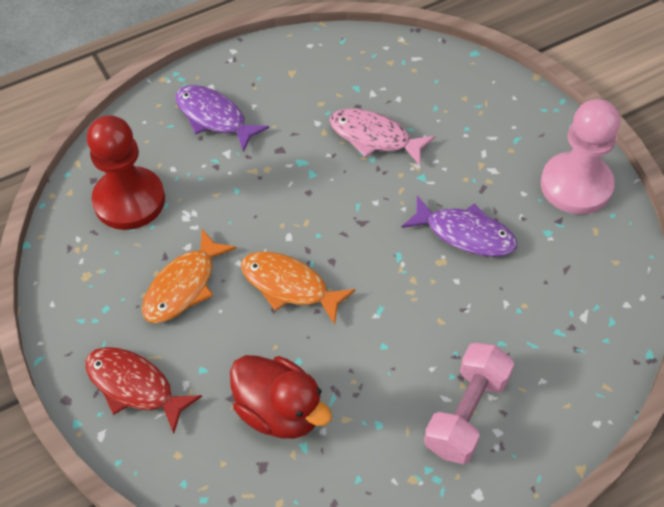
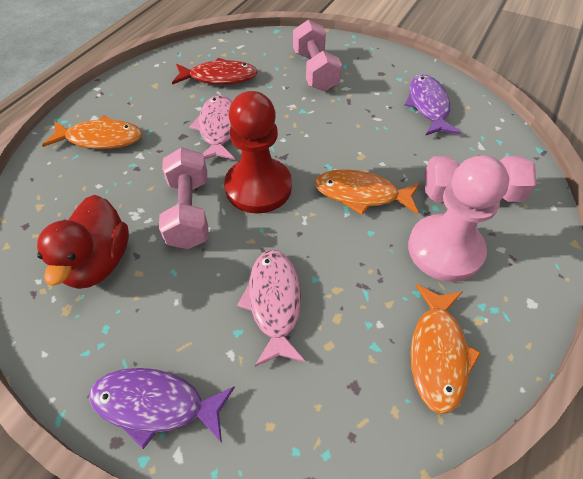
orange fish: 2 -> 3
pink dumbbell: 1 -> 3
pink fish: 1 -> 2

